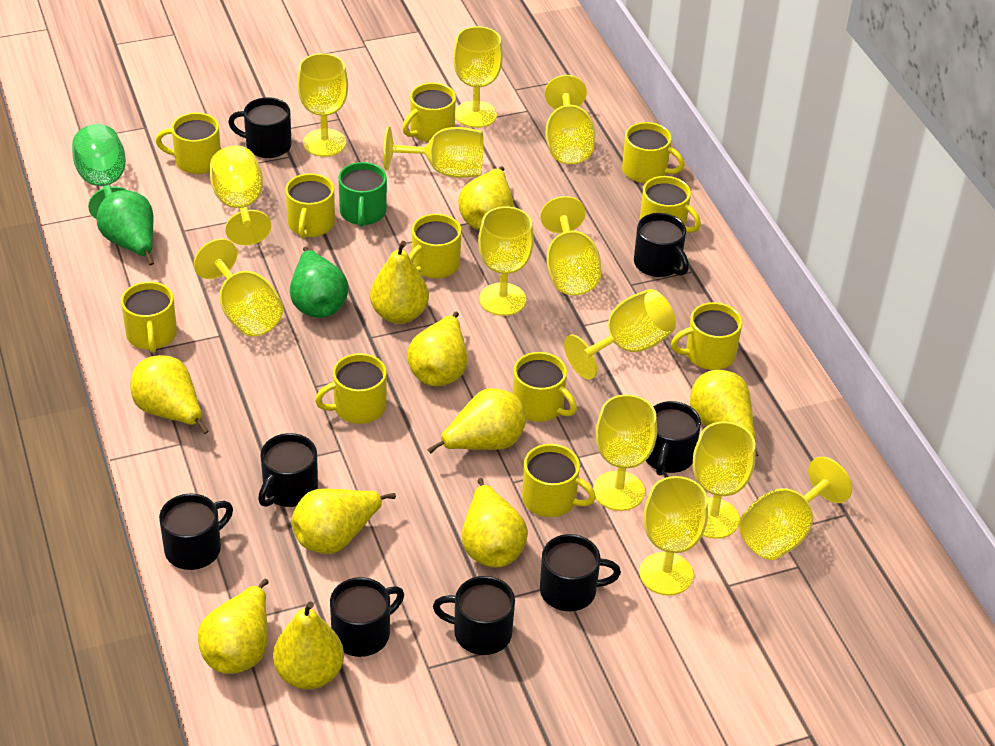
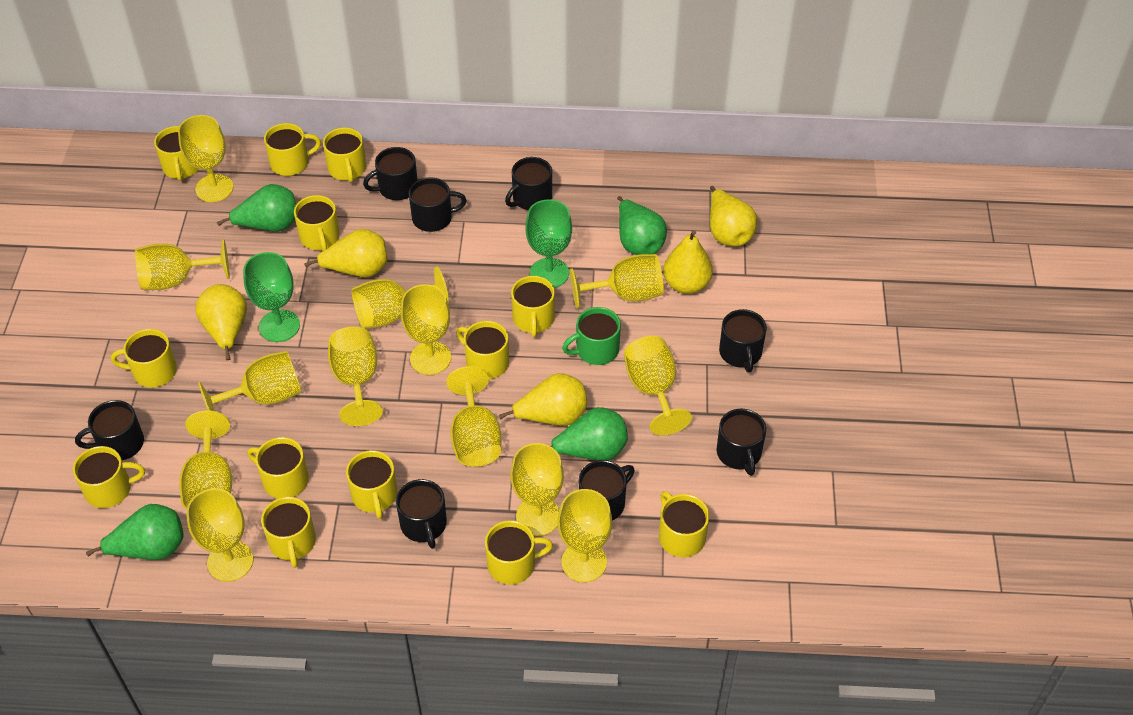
green goblet: 1 -> 2
green pear: 2 -> 4
yellow mug: 11 -> 13
yellow pear: 10 -> 5

